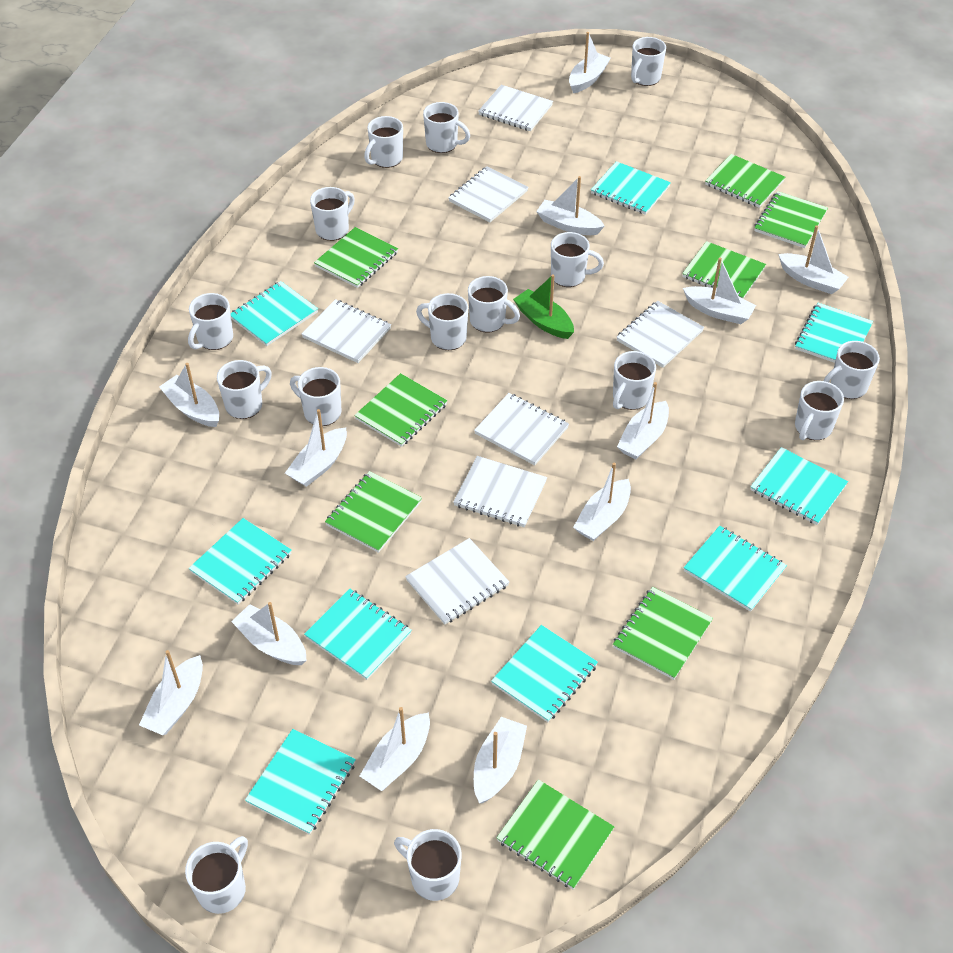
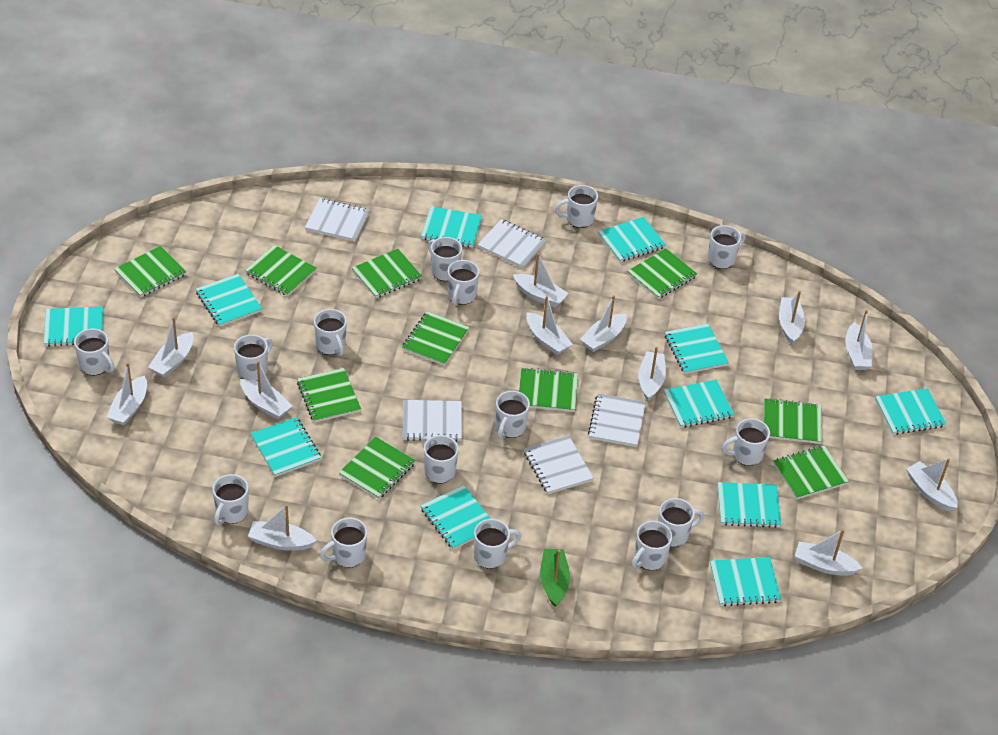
green notebook: 8 -> 10
turquoise notebook: 9 -> 11
white notebook: 7 -> 5

